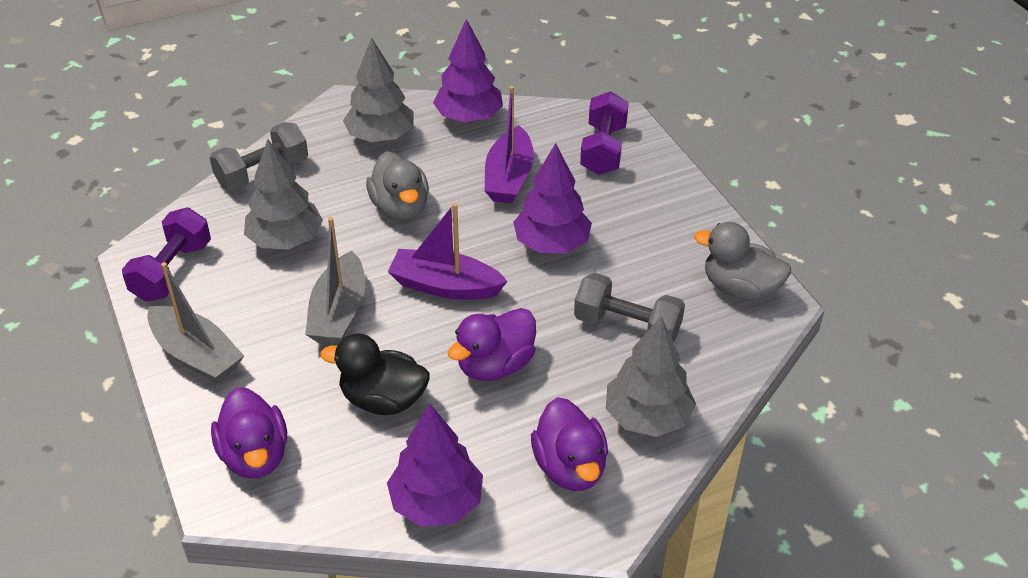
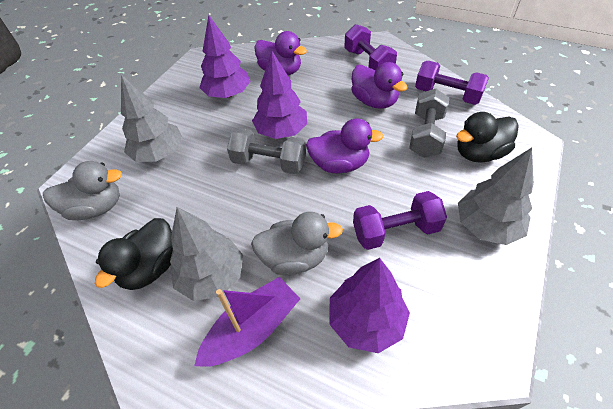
black duck: 1 -> 2
grey boat: 2 -> 0
purple boat: 2 -> 1
purple dumbbell: 2 -> 3

